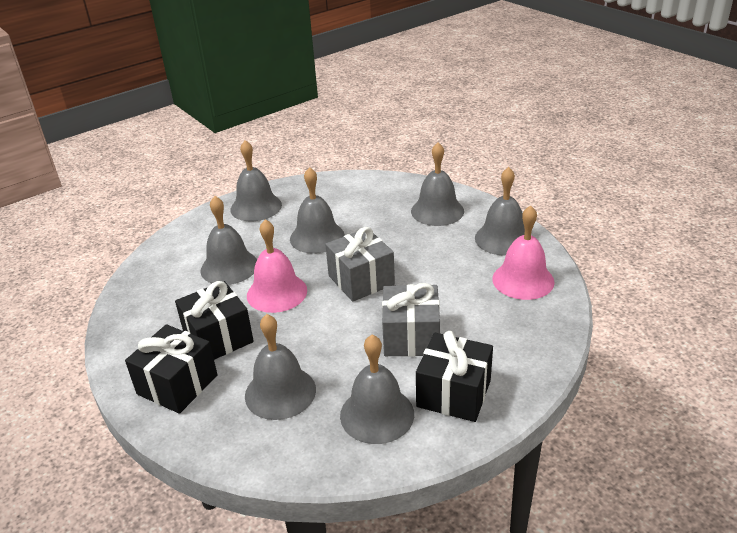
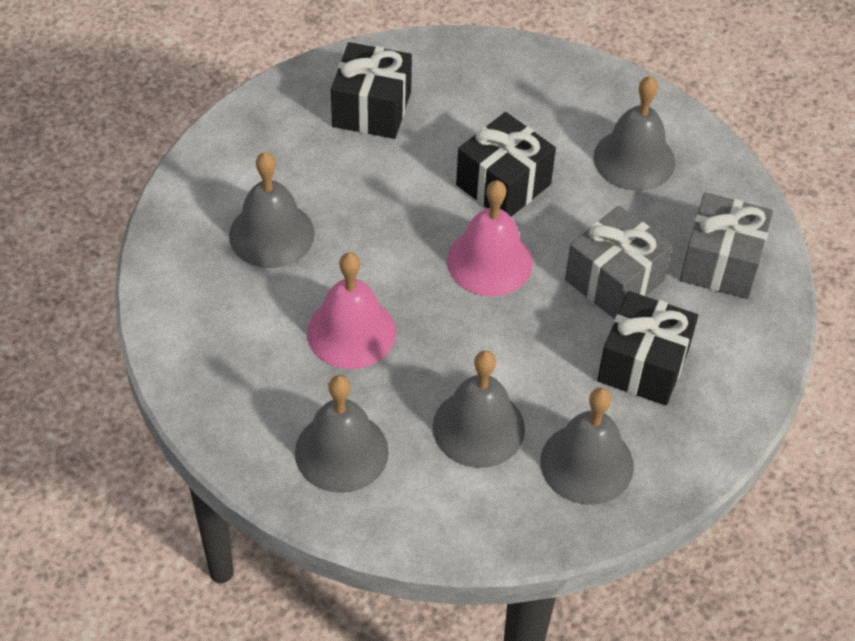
grey bell: 7 -> 5

